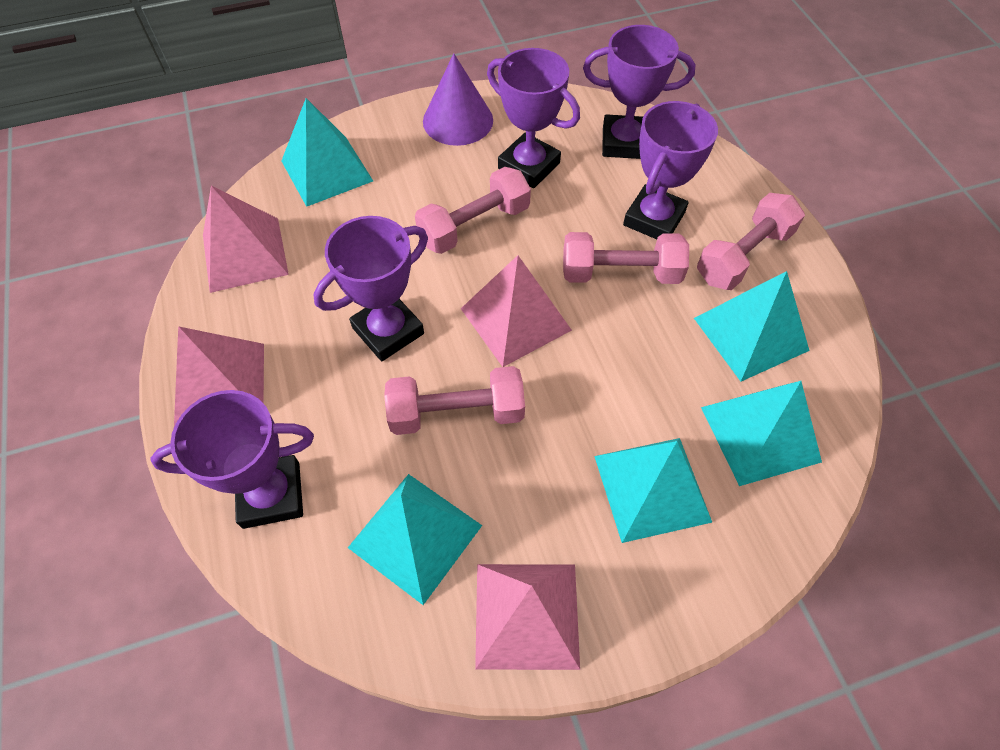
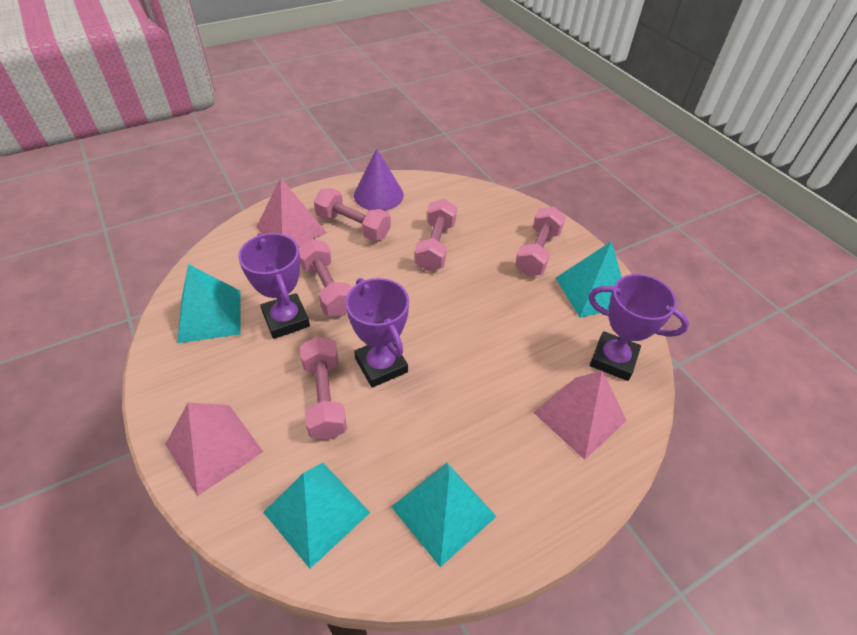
pink dumbbell: 4 -> 5
pink pyramid: 4 -> 3
purple trophy: 5 -> 3
turquoise pyramid: 5 -> 4

